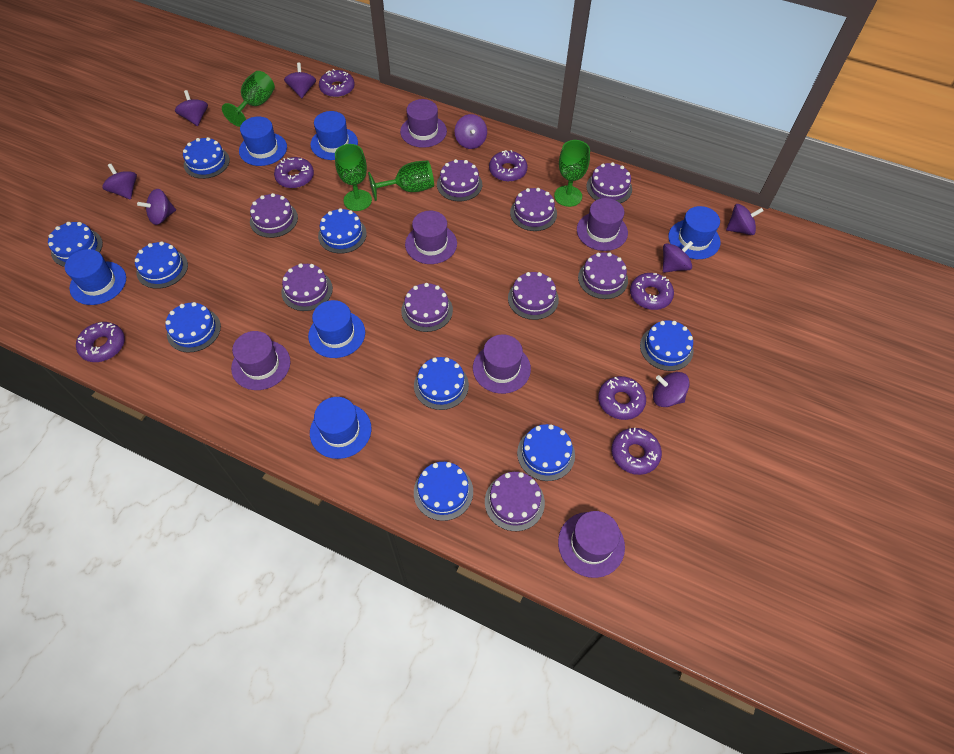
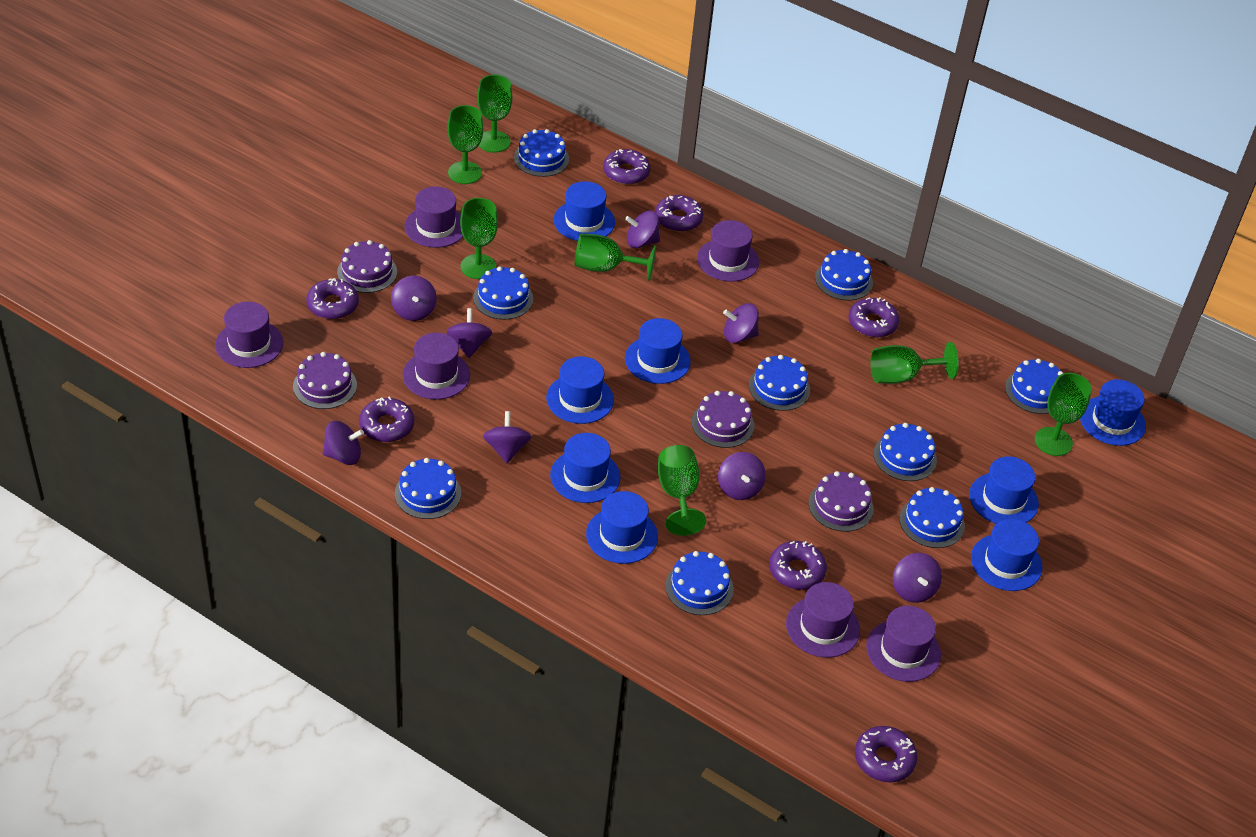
blue hat: 6 -> 8
green goblet: 4 -> 7
purple cake: 9 -> 4

